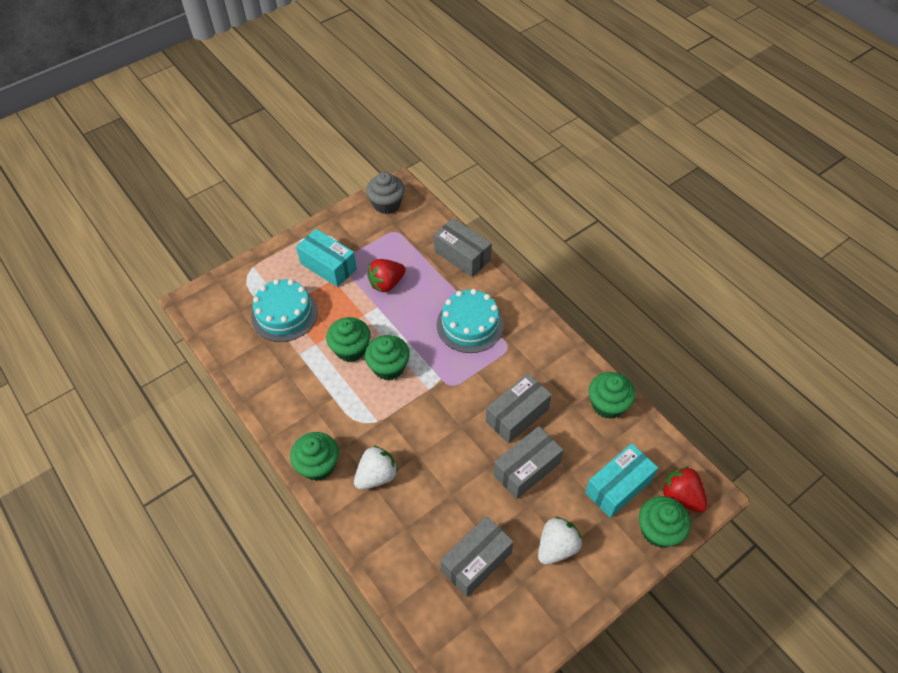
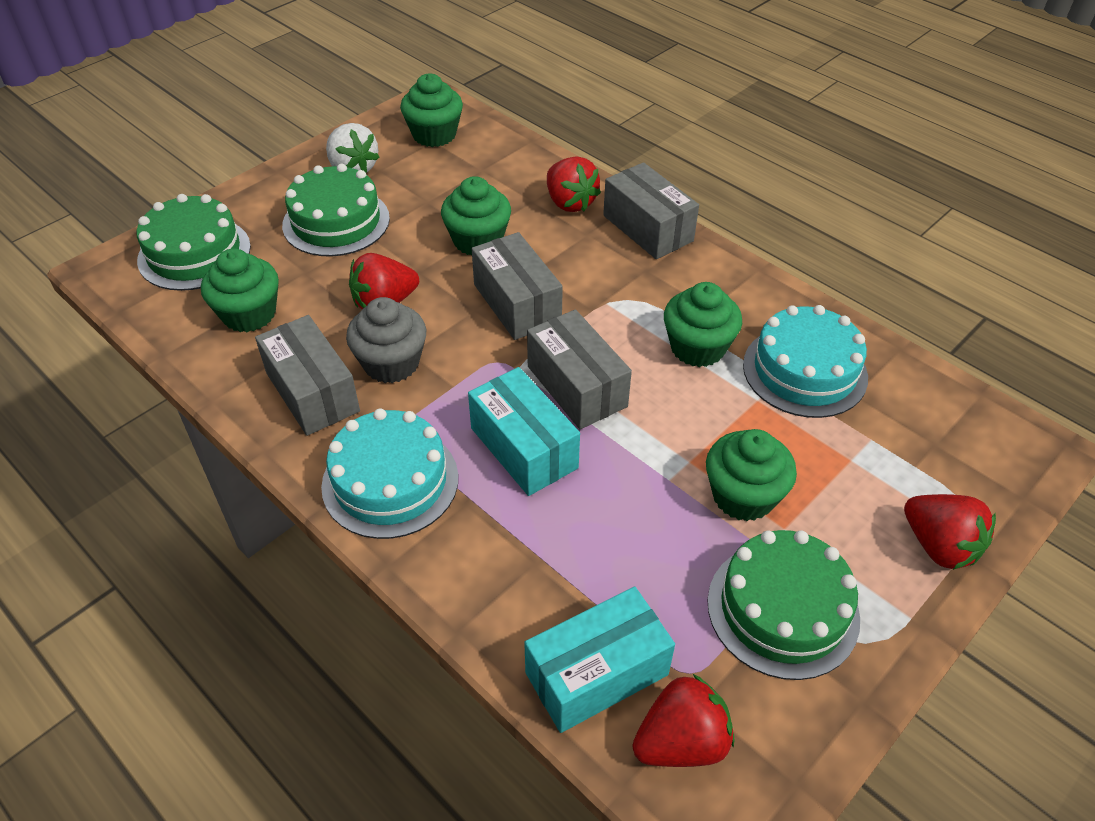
green cake: 0 -> 3
red strawberry: 2 -> 4
white strawberry: 2 -> 1

